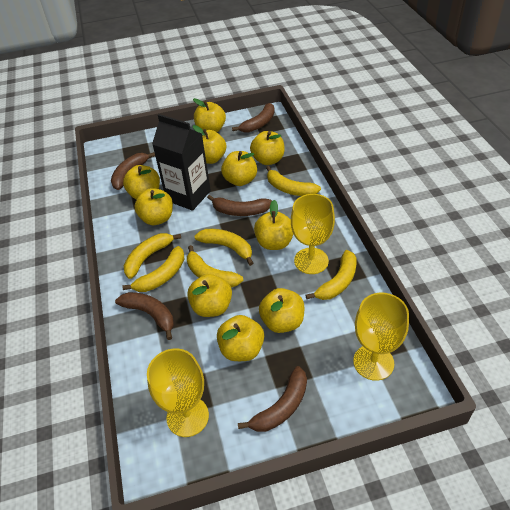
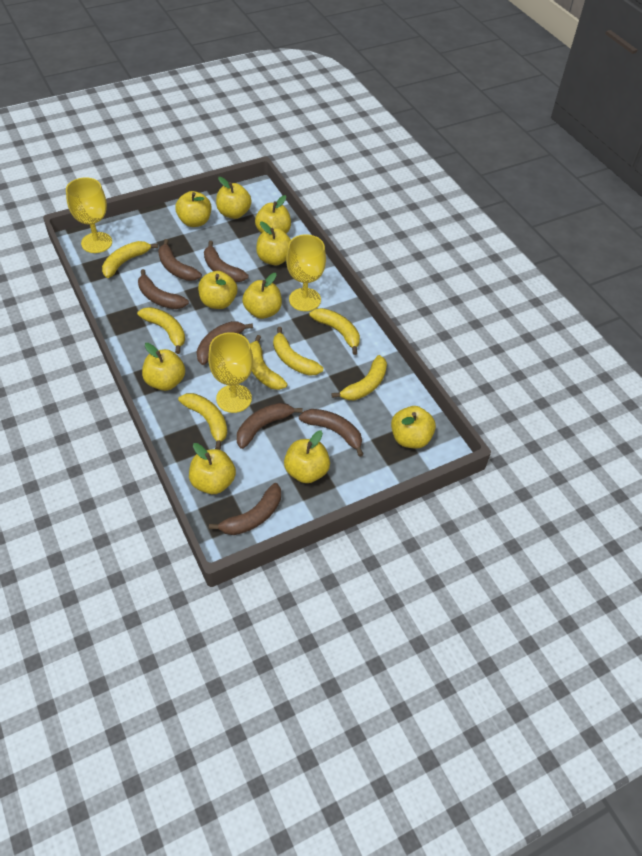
black carton: 1 -> 0
brown banana: 5 -> 7
yellow banana: 6 -> 7

